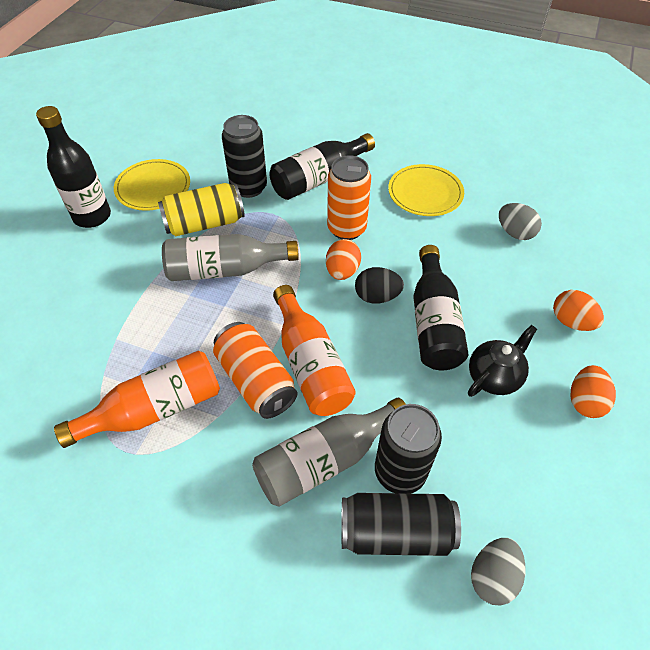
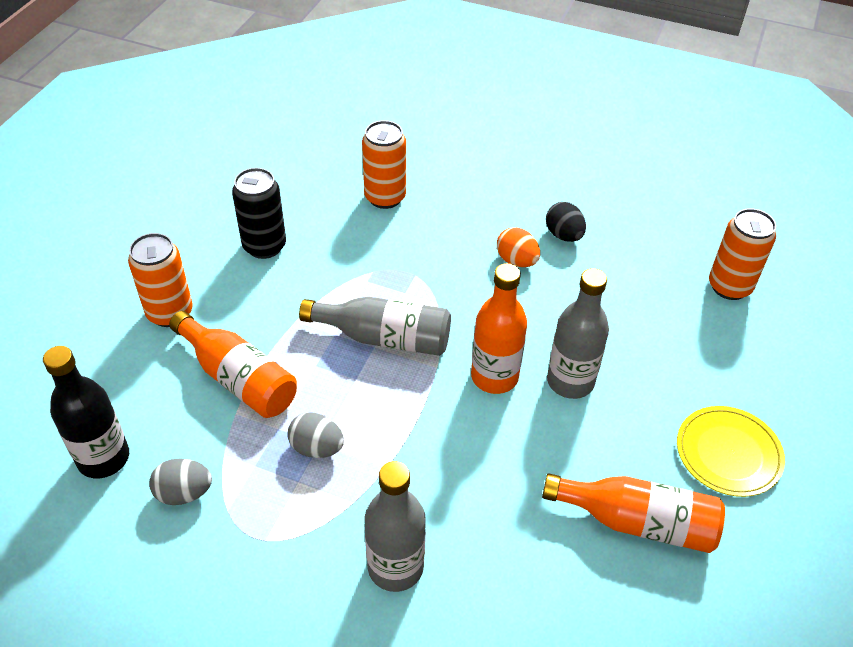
black bottle: 3 -> 1
black can: 3 -> 1
black teapot: 1 -> 0
grey bottle: 2 -> 3
orange bottle: 2 -> 3
orange can: 2 -> 3
orange egg: 3 -> 1
yellow can: 1 -> 0
yellow plate: 2 -> 1

